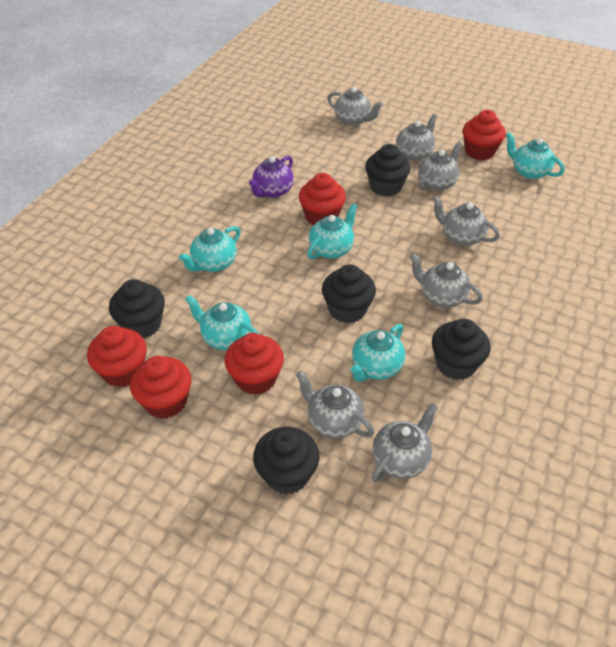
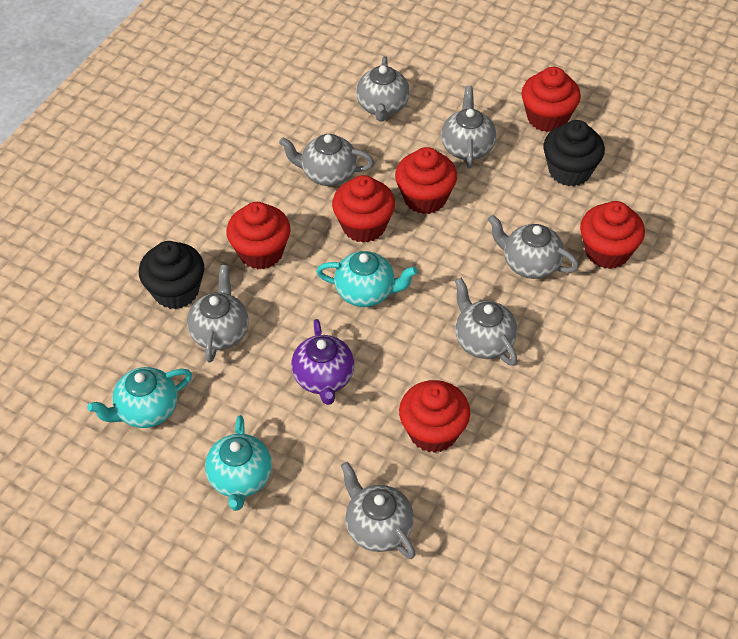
black cupcake: 5 -> 2
red cupcake: 5 -> 6
turquoise teapot: 5 -> 3

